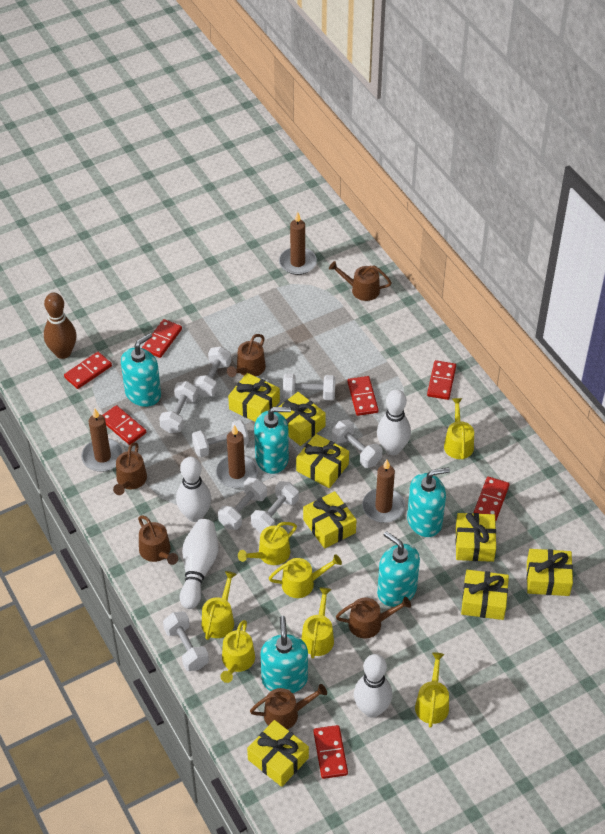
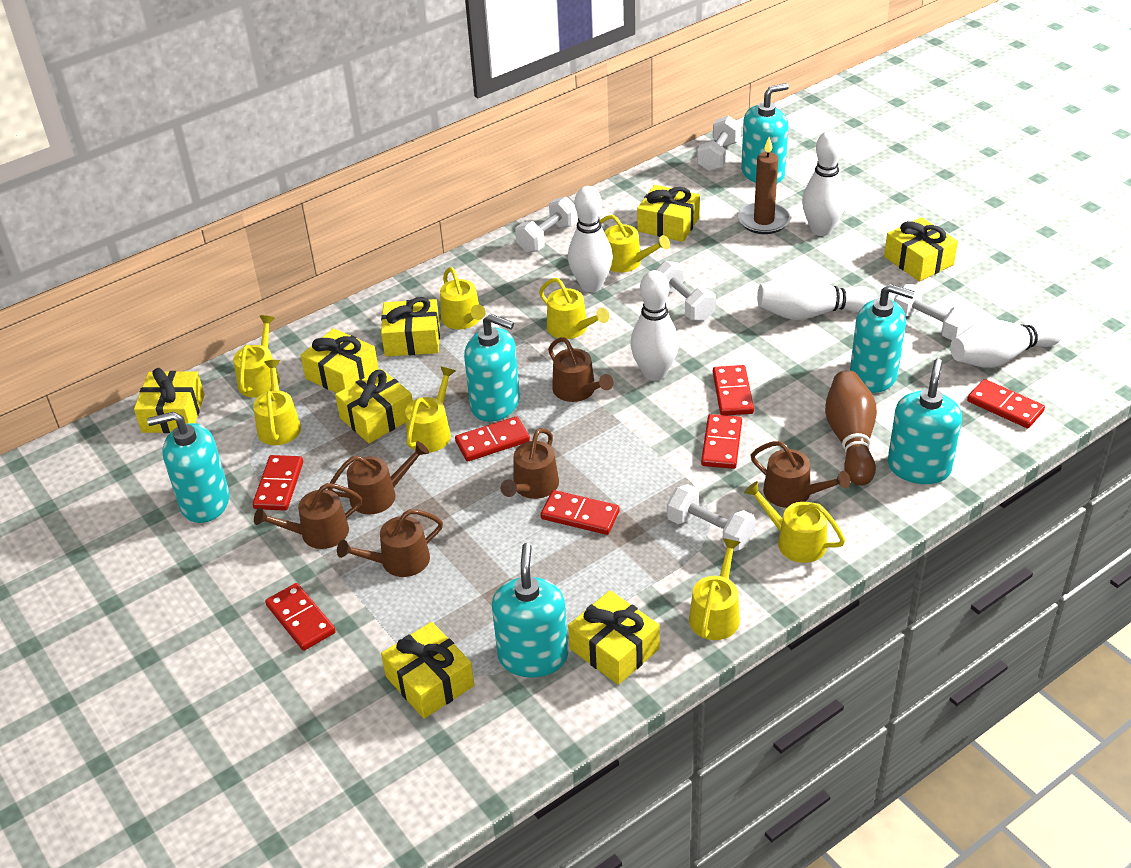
brown candle: 4 -> 1
turquoise soap dispenser: 5 -> 6
white bowling pin: 4 -> 5
white dumbbell: 8 -> 5
yellow watering can: 7 -> 8

